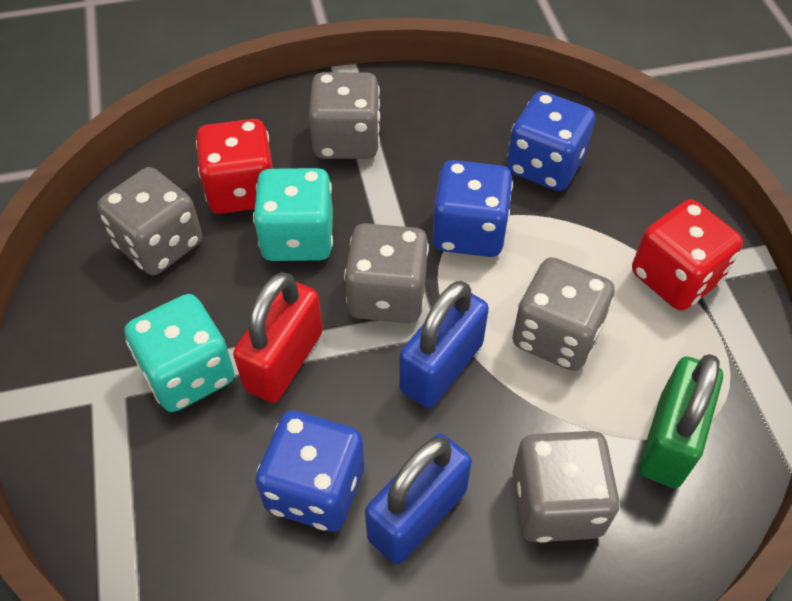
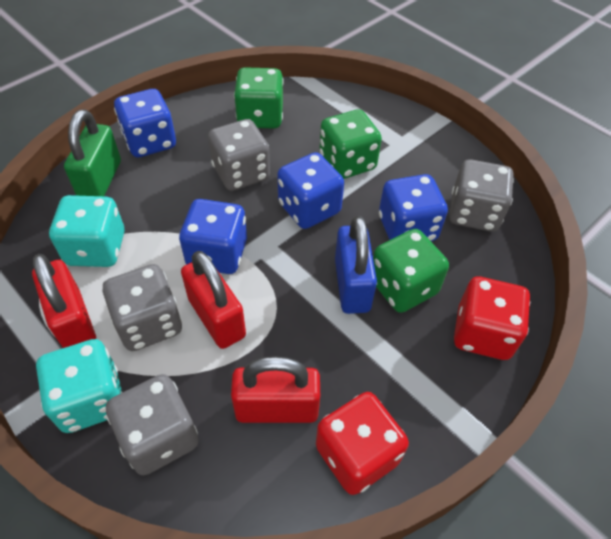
blue dice: 3 -> 4
blue padlock: 2 -> 1
green dice: 0 -> 3
grey dice: 5 -> 4
red padlock: 1 -> 3

